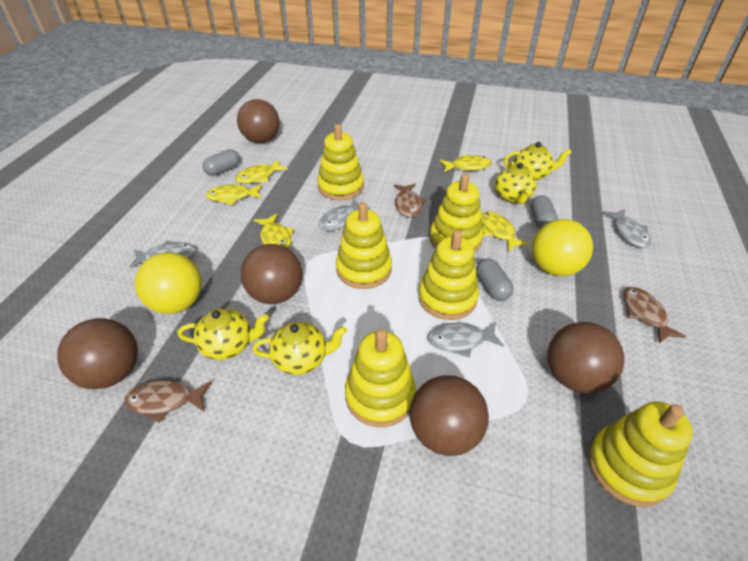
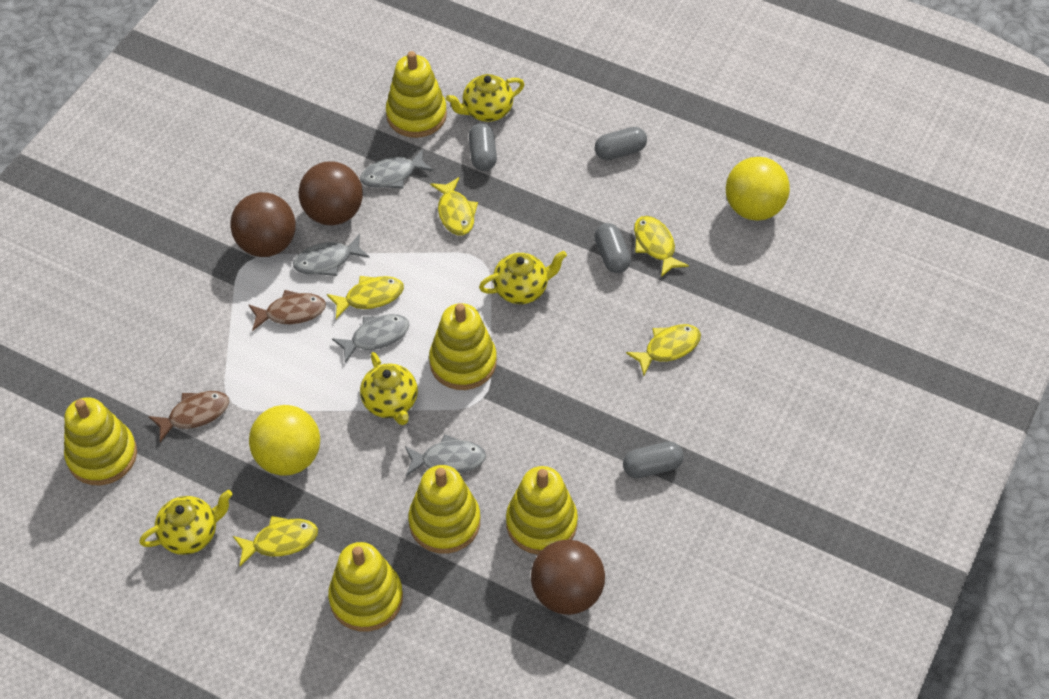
brown ball: 5 -> 3
brown fish: 3 -> 2
grey capsule: 3 -> 4

